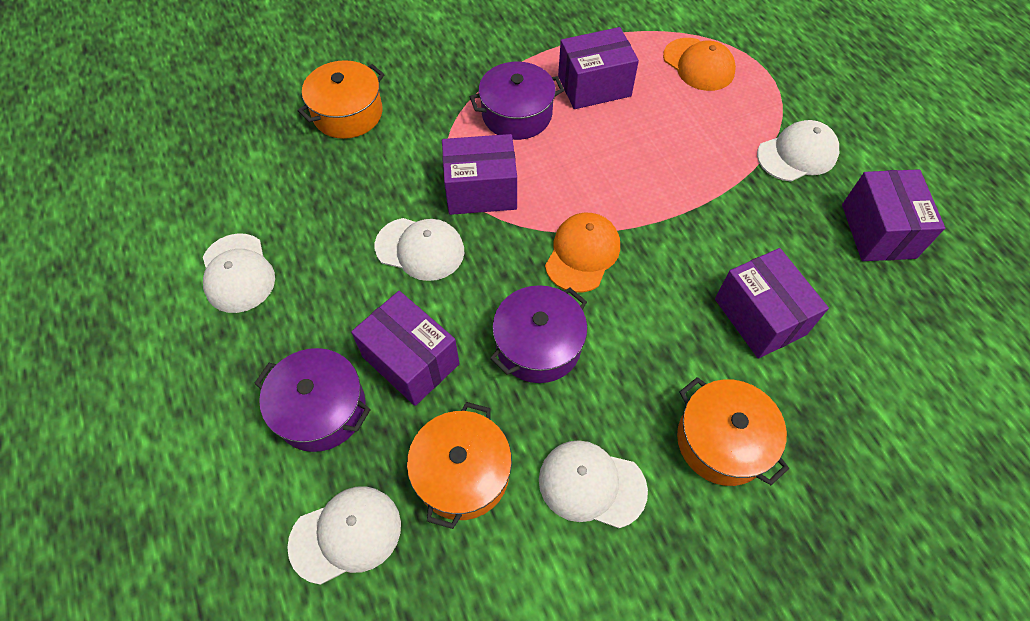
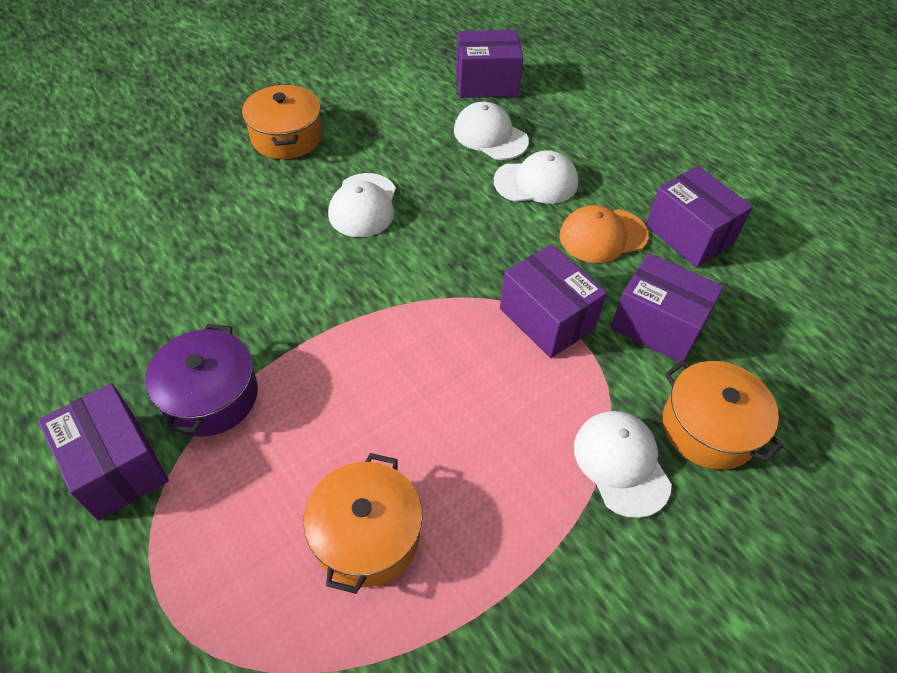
orange cap: 2 -> 1
purple pot: 3 -> 1
white cap: 5 -> 4

